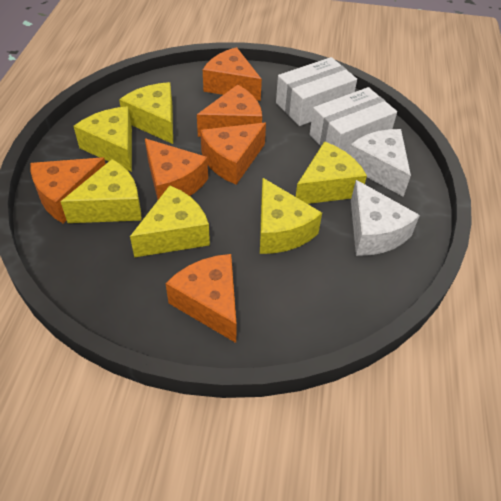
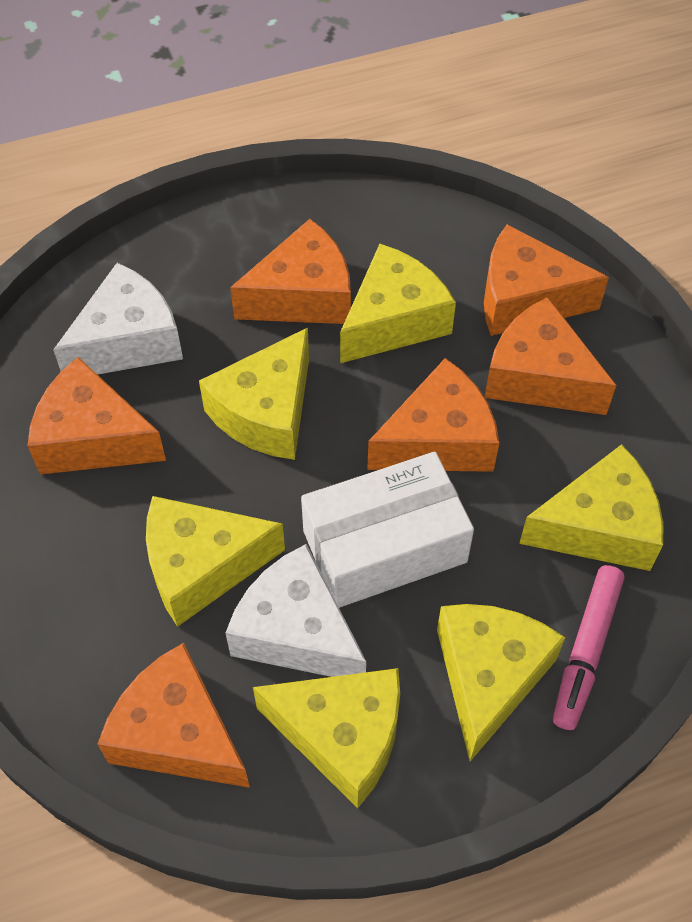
pink marker: 0 -> 1
white box: 2 -> 1

